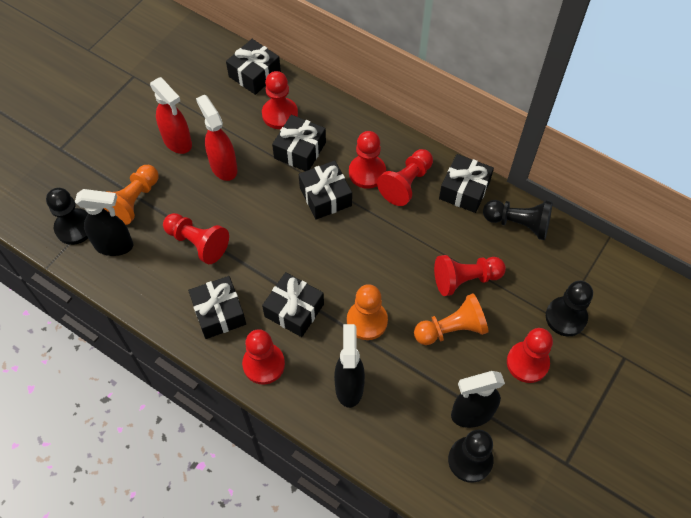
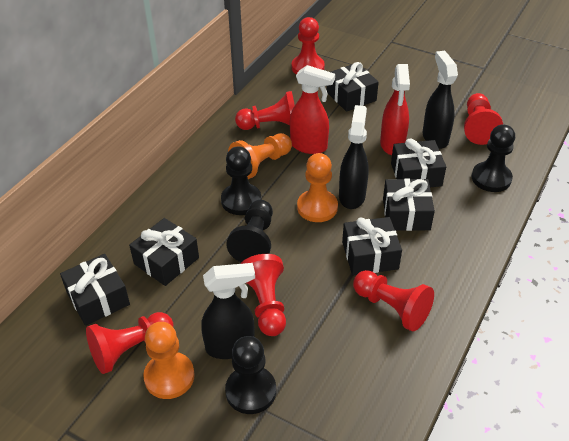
red pawn: 7 -> 6

